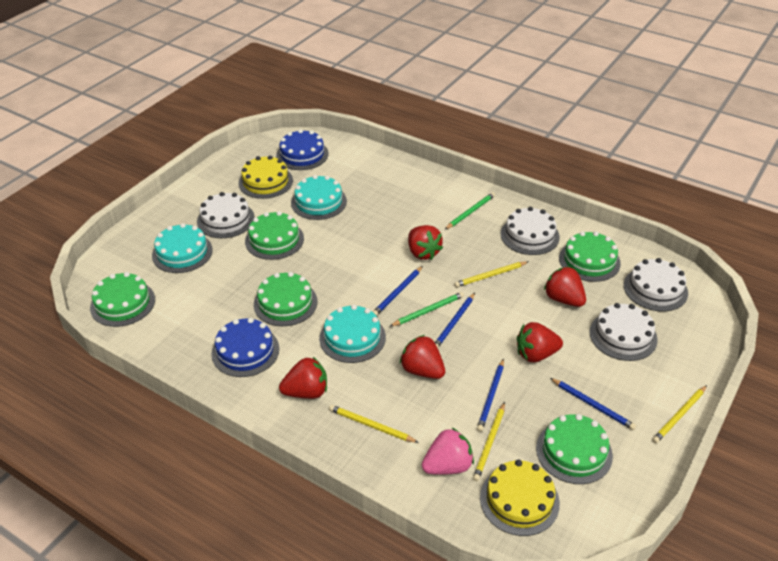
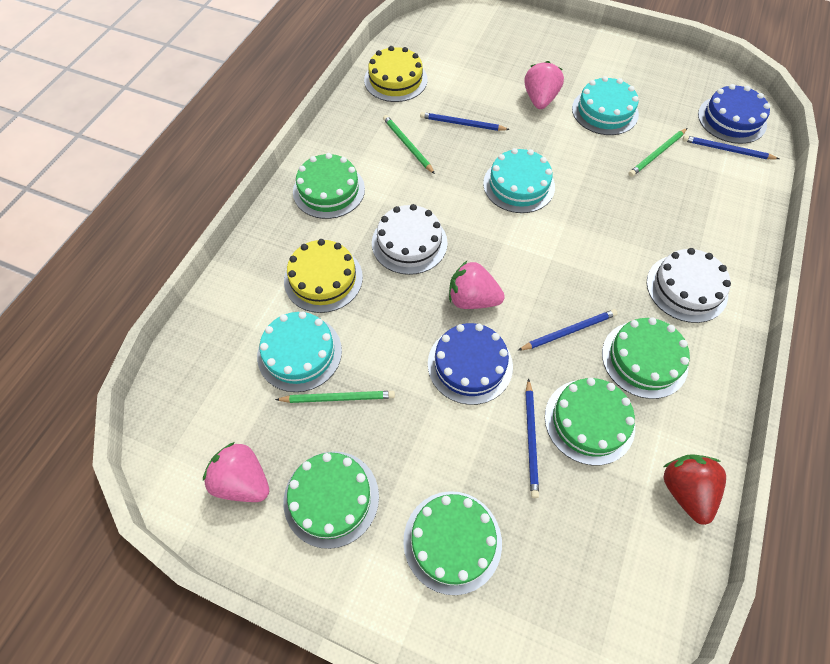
green pencil: 2 -> 3
pink strawberry: 1 -> 3
red strawberry: 5 -> 1
white cake: 4 -> 2
yellow pencil: 4 -> 0

